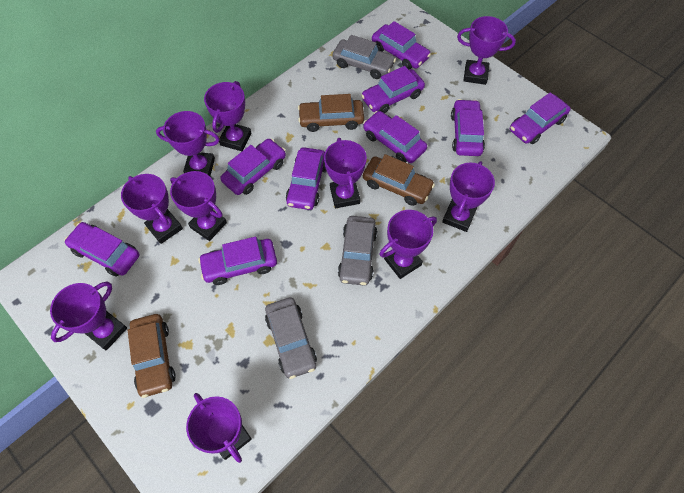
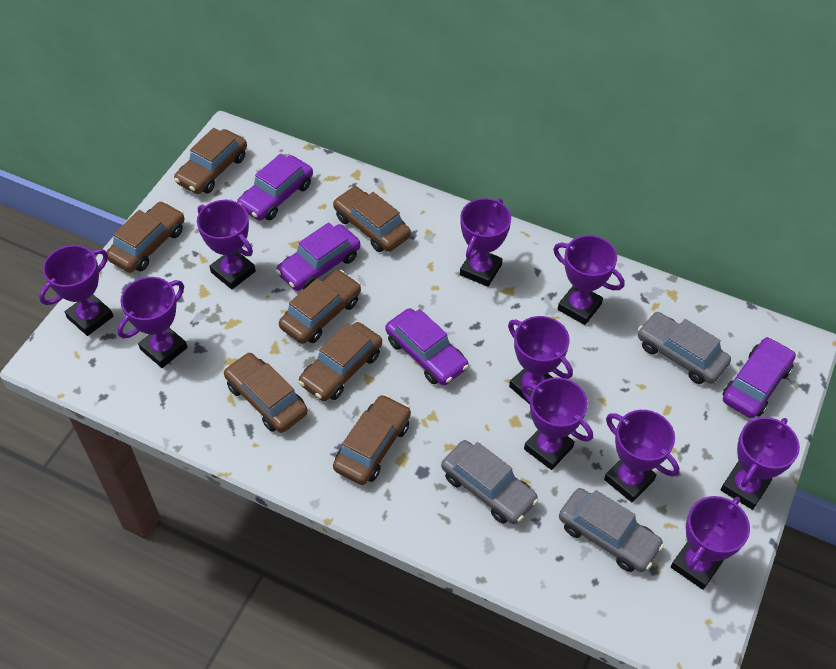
brown car: 3 -> 7
purple car: 9 -> 4

